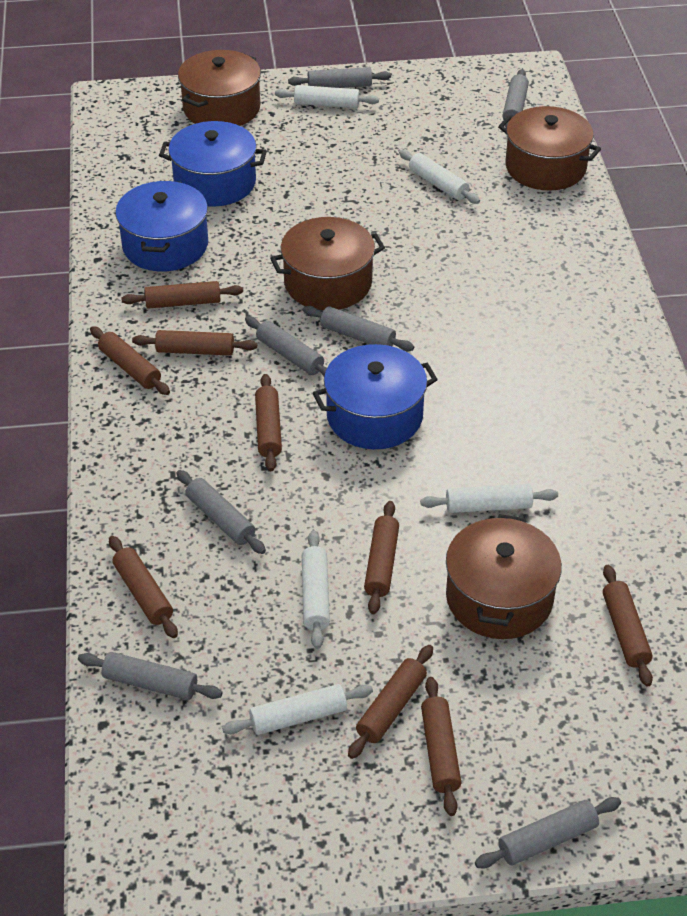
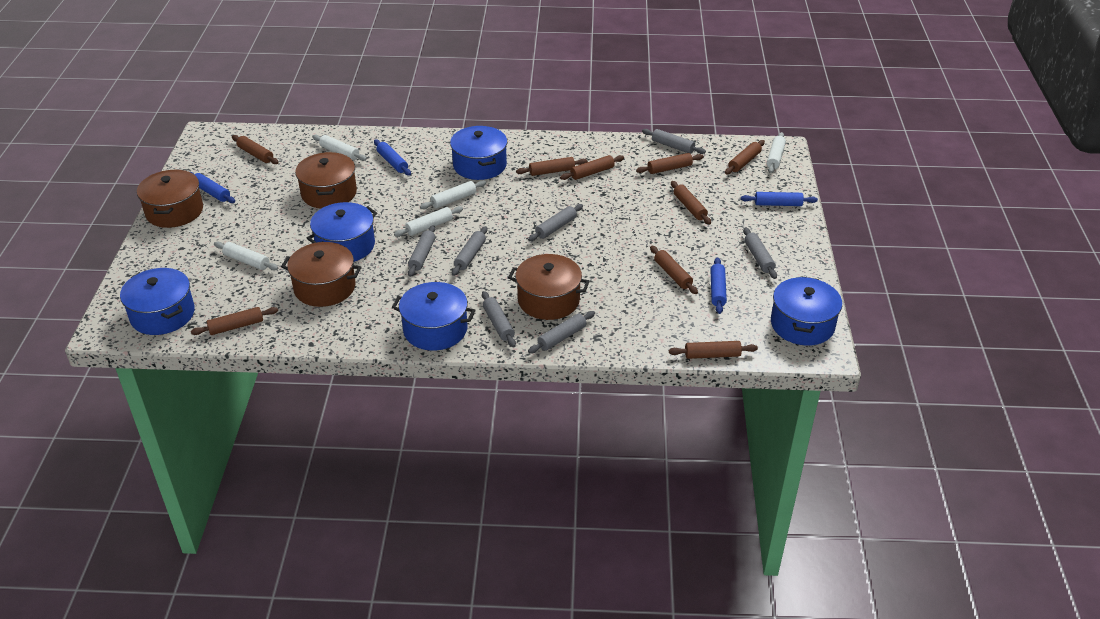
blue pot: 3 -> 5
blue rolling pin: 0 -> 4

